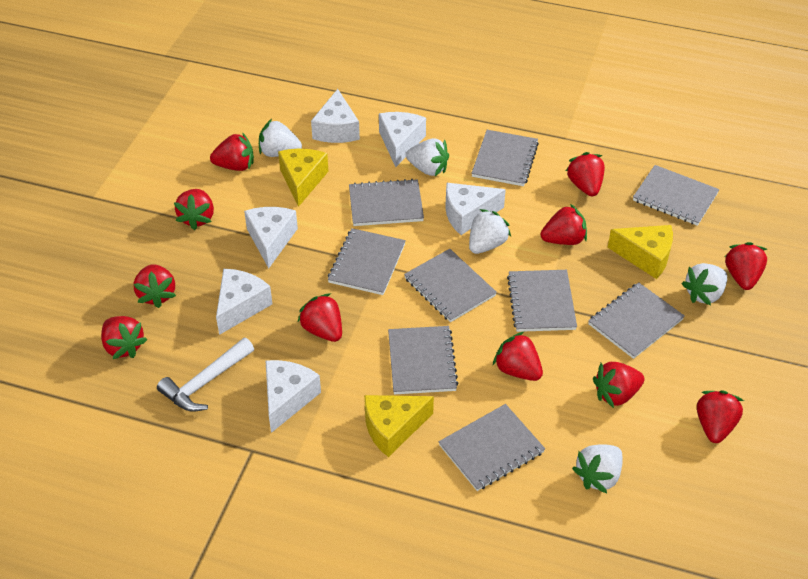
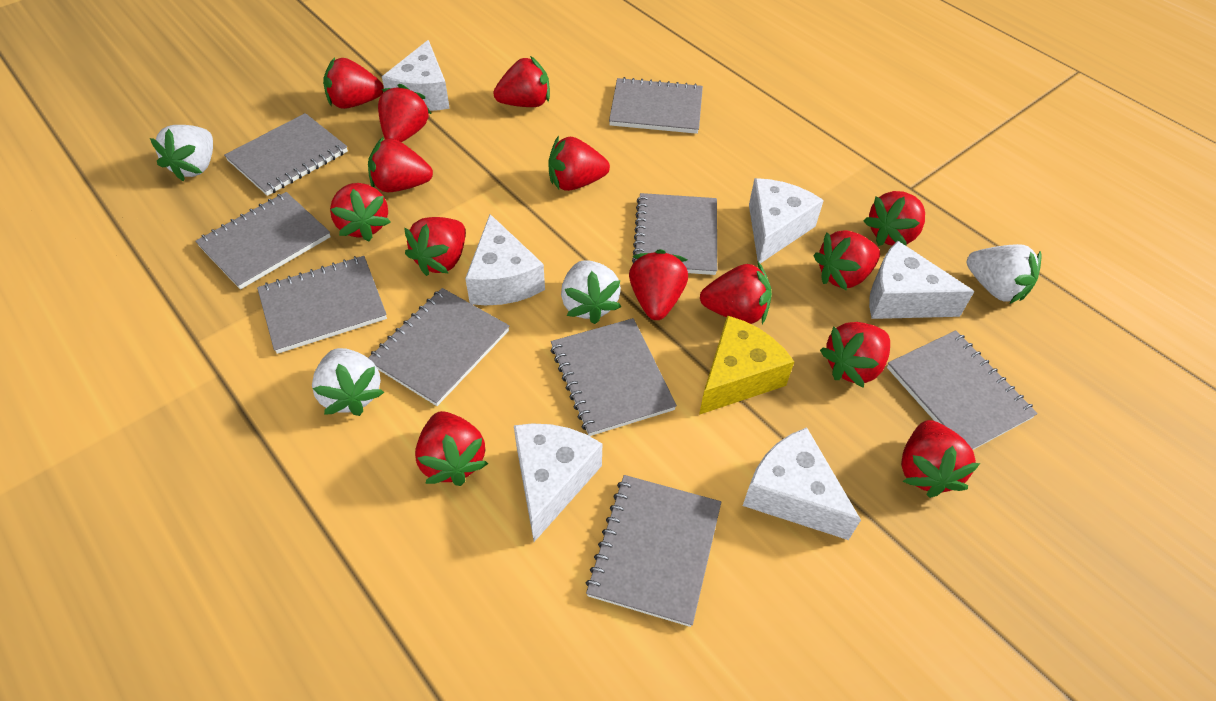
red strawberry: 11 -> 14
white hammer: 1 -> 0
white strawberry: 5 -> 4
yellow cheese: 3 -> 1

